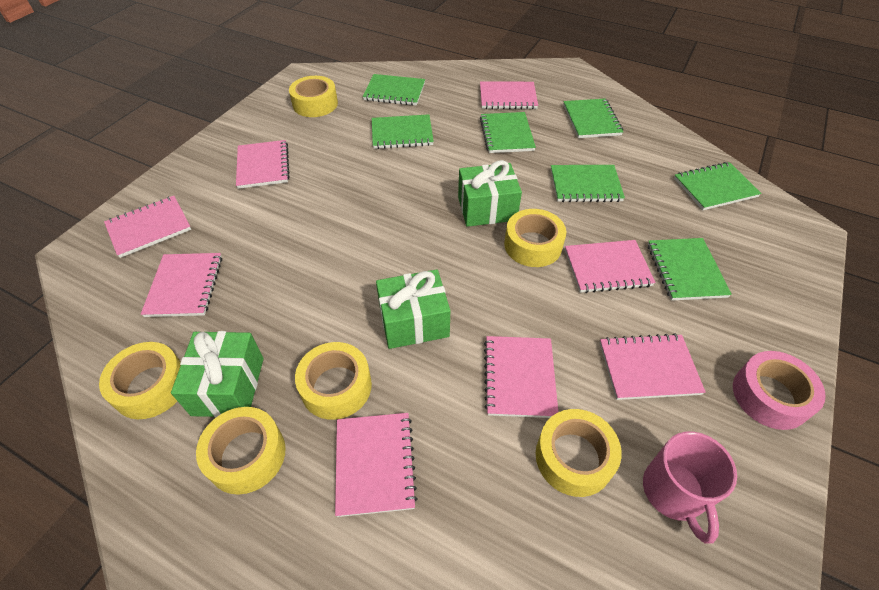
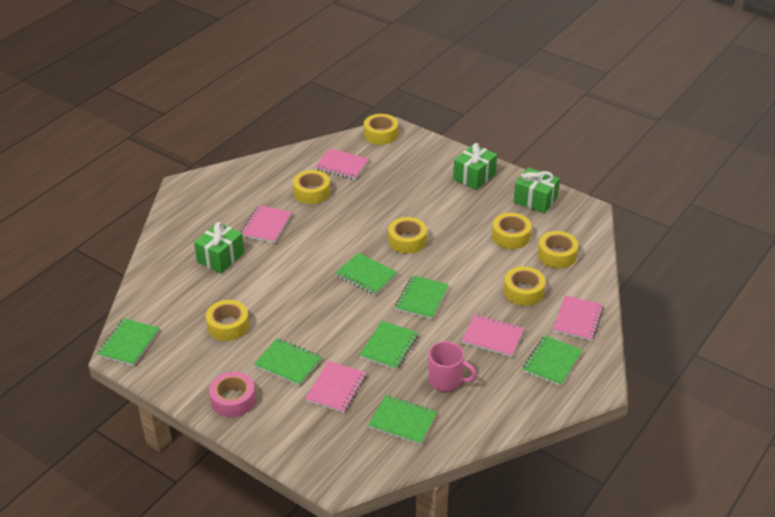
pink notebook: 8 -> 5
yellow tape: 6 -> 7

